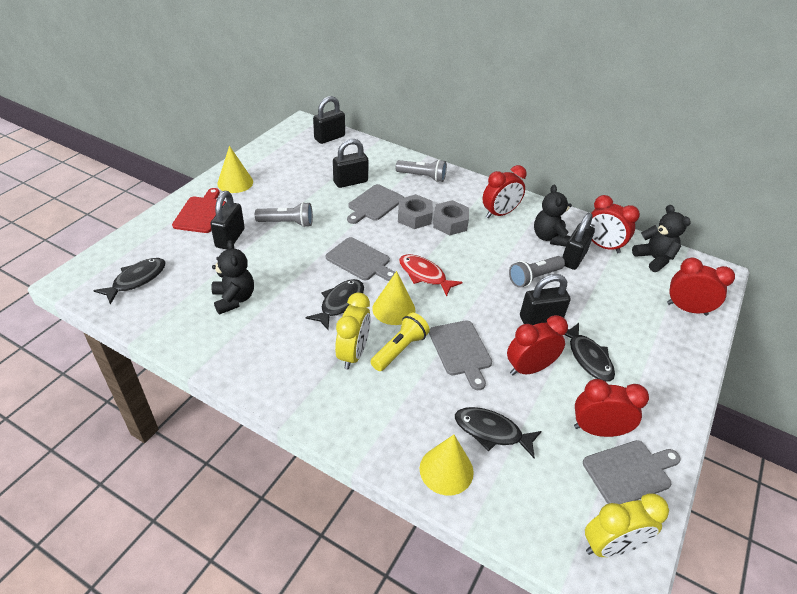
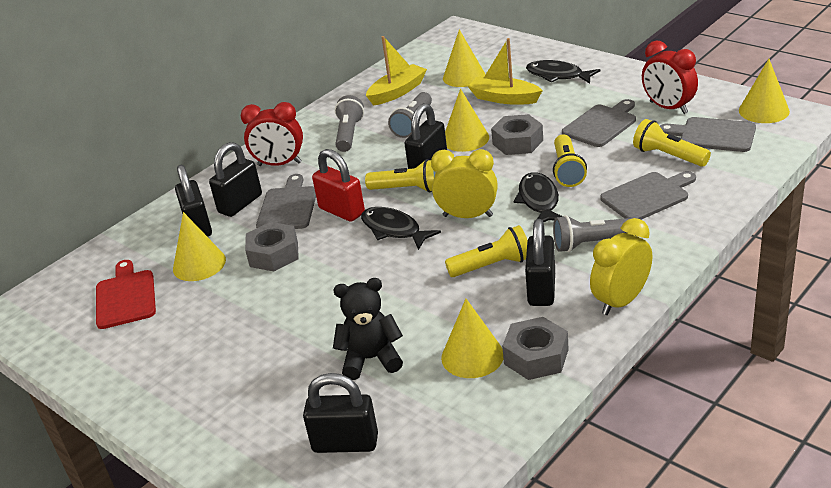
black fish: 4 -> 3
black teddy bear: 3 -> 1
grey nut: 2 -> 3
red clock: 5 -> 2
red fish: 1 -> 0
red padlock: 0 -> 1
yellow boat: 0 -> 2
yellow cone: 3 -> 5
yellow flashlight: 1 -> 4

